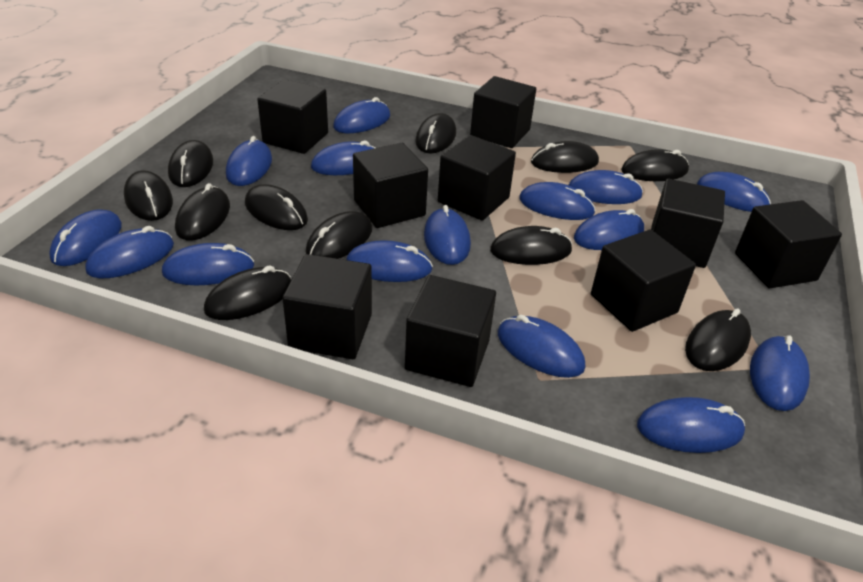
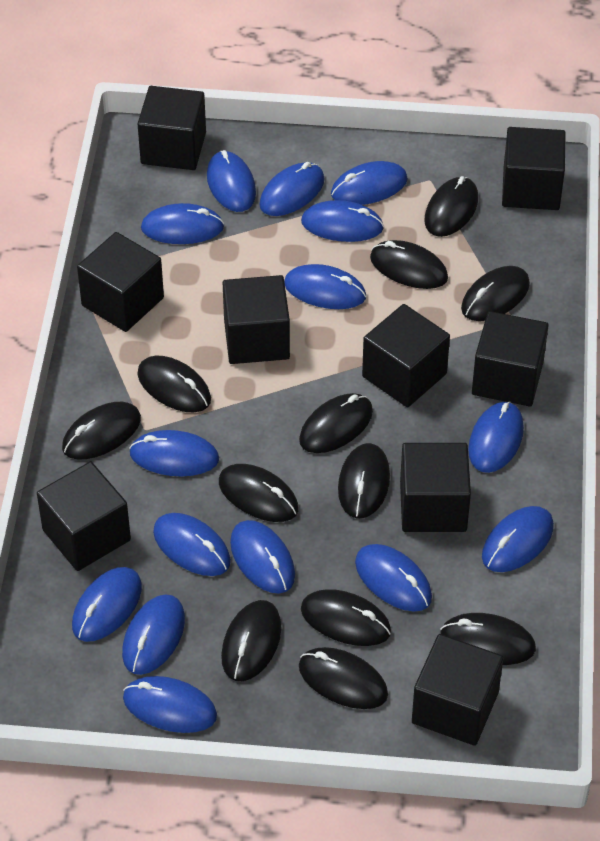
black mouse: 11 -> 12

